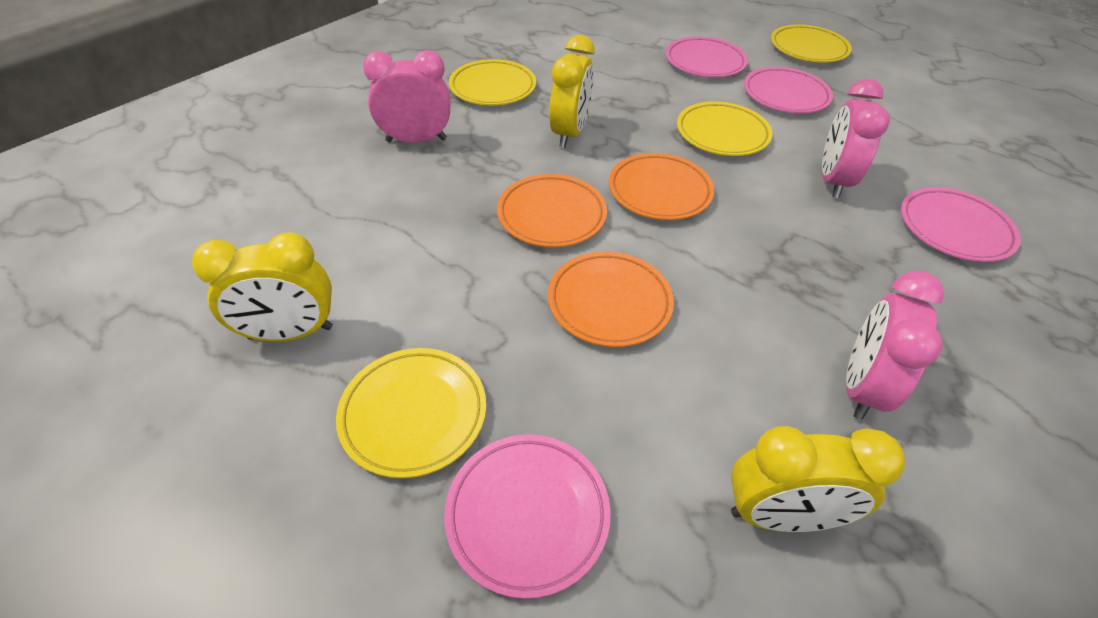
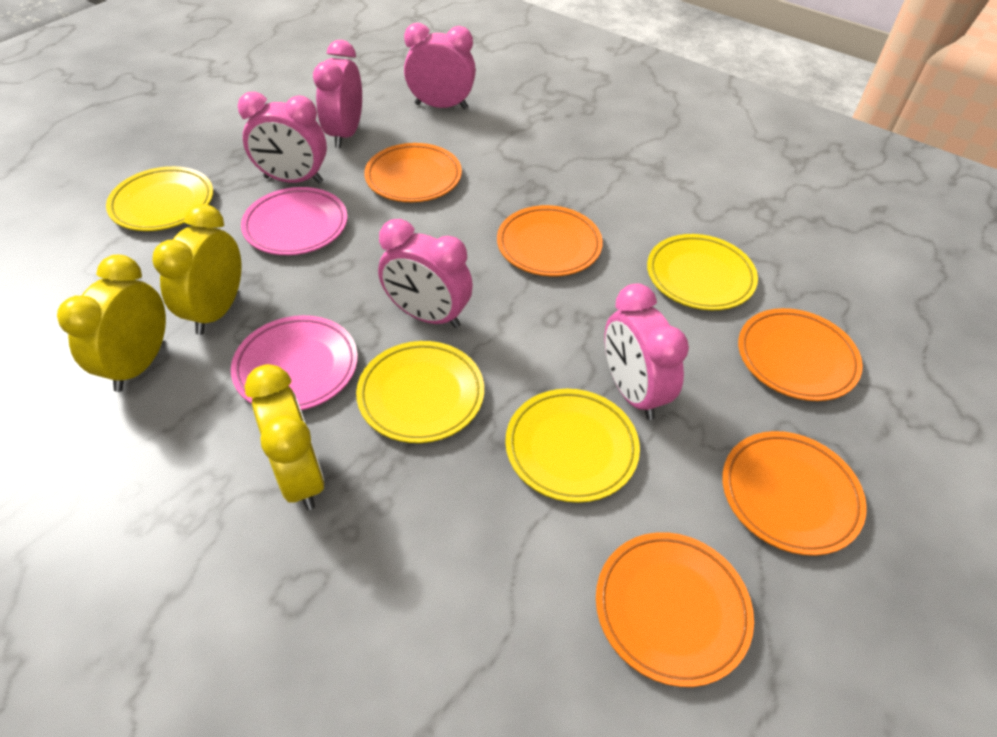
orange plate: 3 -> 5
pink clock: 3 -> 5
pink plate: 4 -> 2

